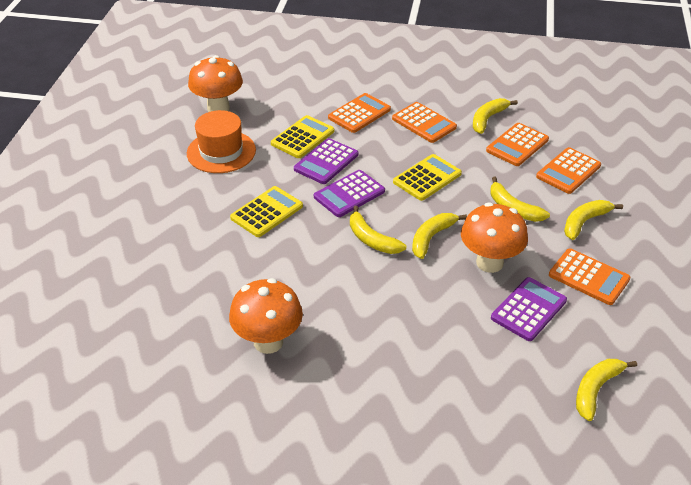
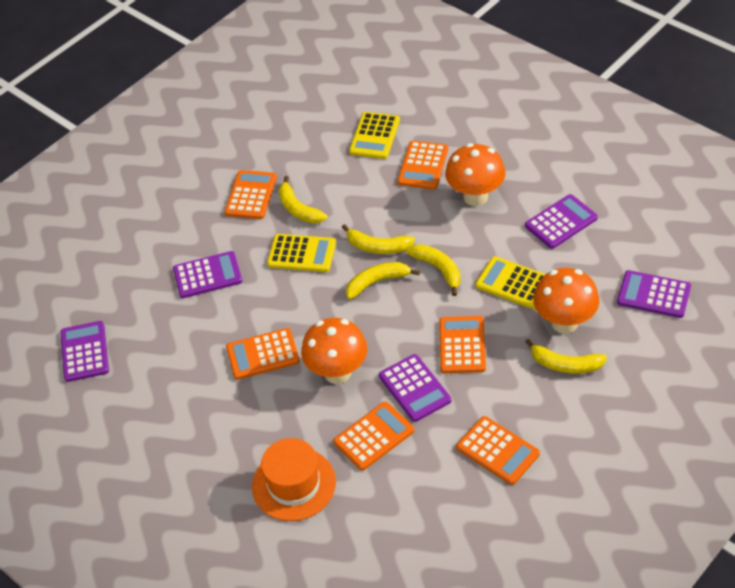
orange calculator: 5 -> 6
purple calculator: 3 -> 5
yellow banana: 6 -> 5

